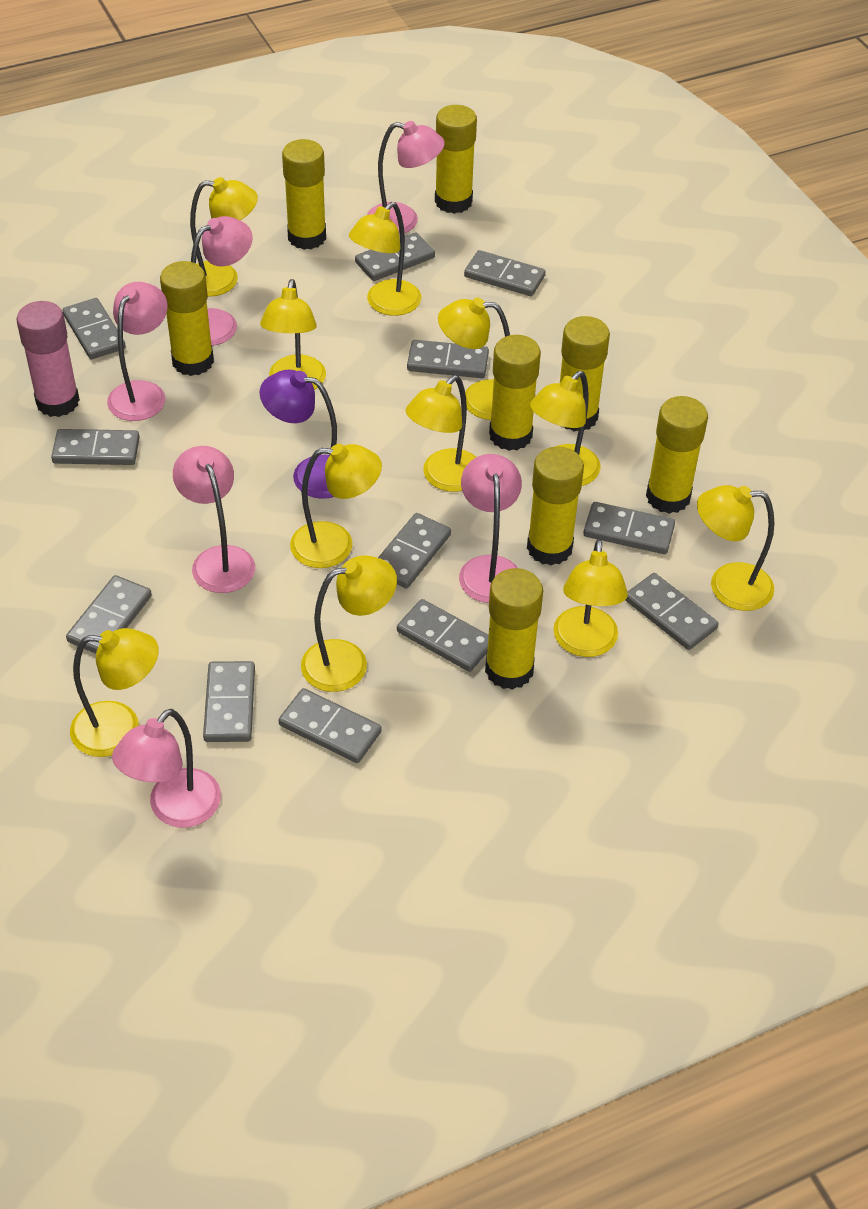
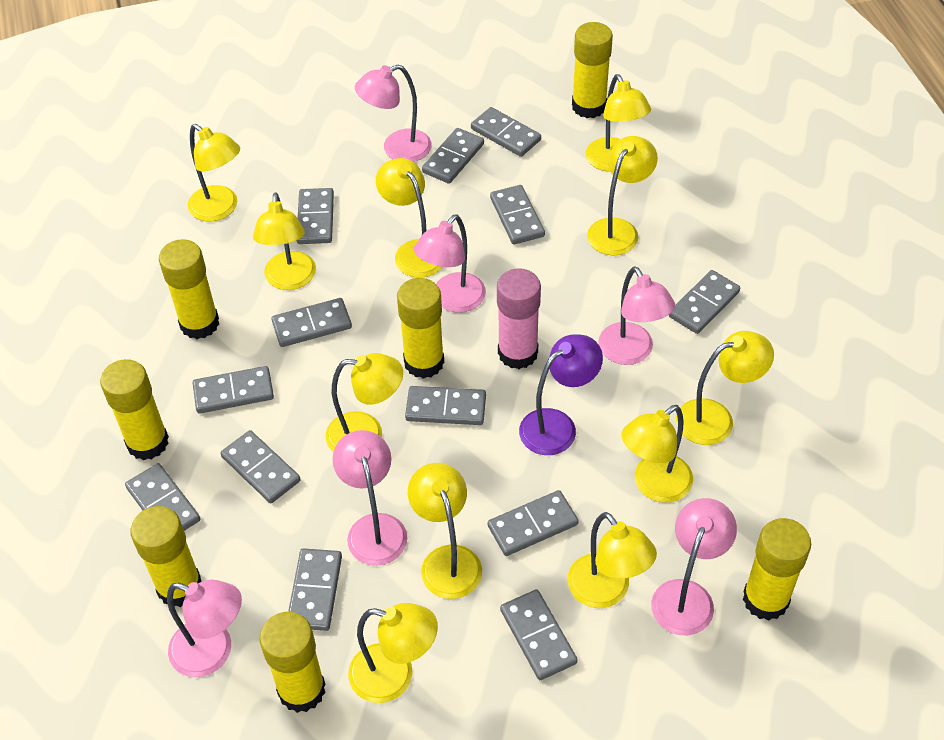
grey domino: 12 -> 13
yellow glue stick: 8 -> 7

